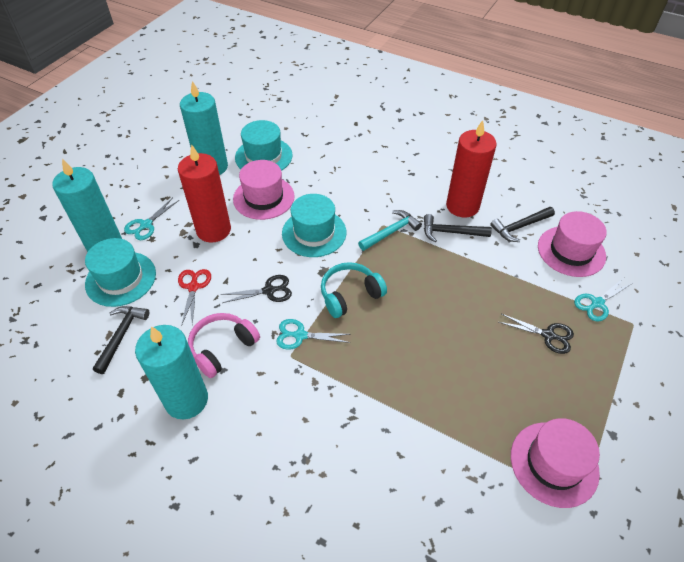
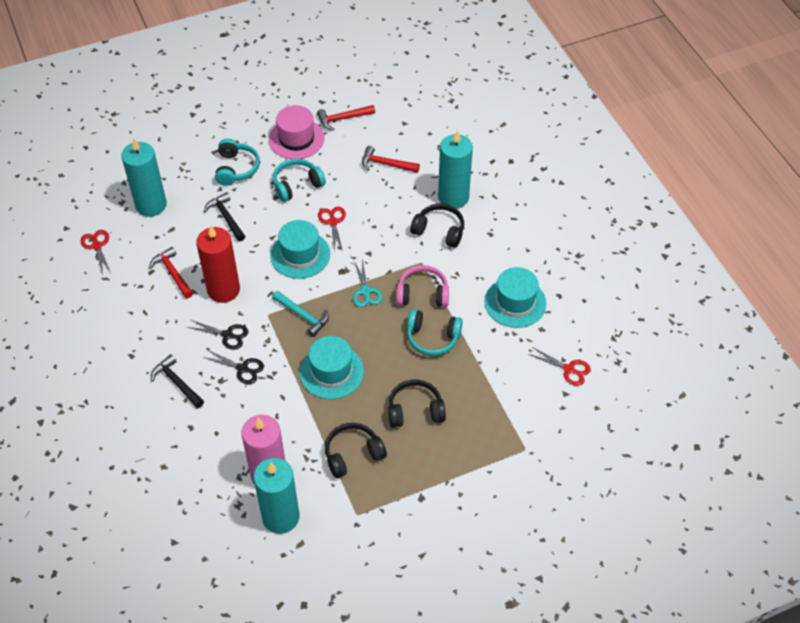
black hammer: 3 -> 2
black headphones: 0 -> 3
pink candle: 0 -> 1
pink hat: 3 -> 1
red candle: 2 -> 1
red hammer: 0 -> 3
red scissors: 1 -> 3
turquoise headphones: 1 -> 3
turquoise scissors: 3 -> 1

